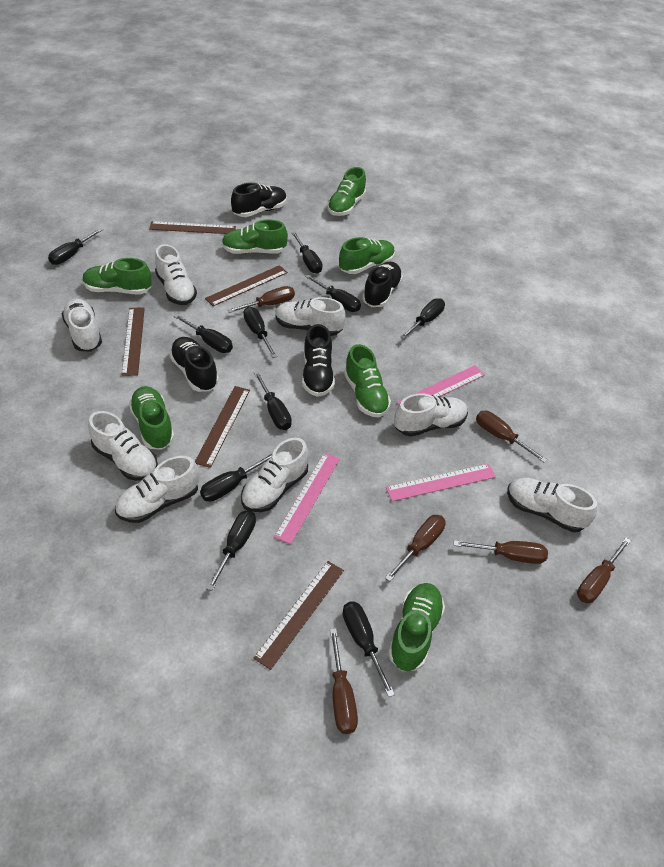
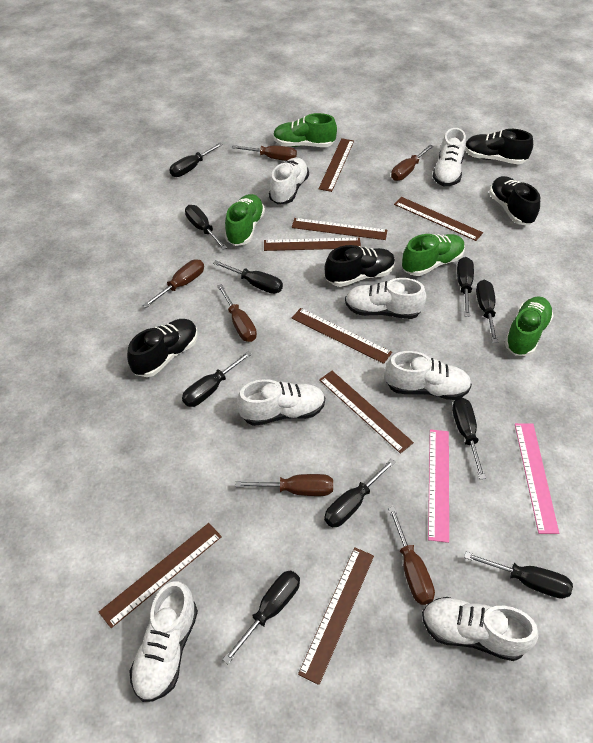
brown ruler: 5 -> 8
green shoe: 7 -> 4
pink ruler: 3 -> 2
white shoe: 8 -> 7

